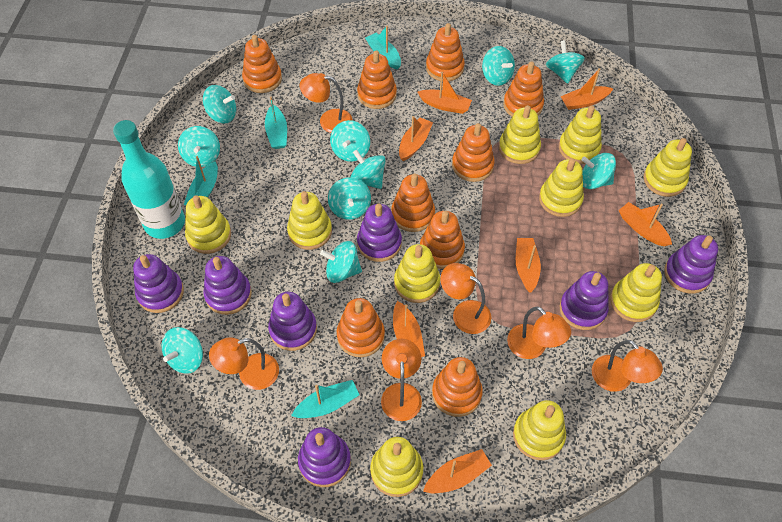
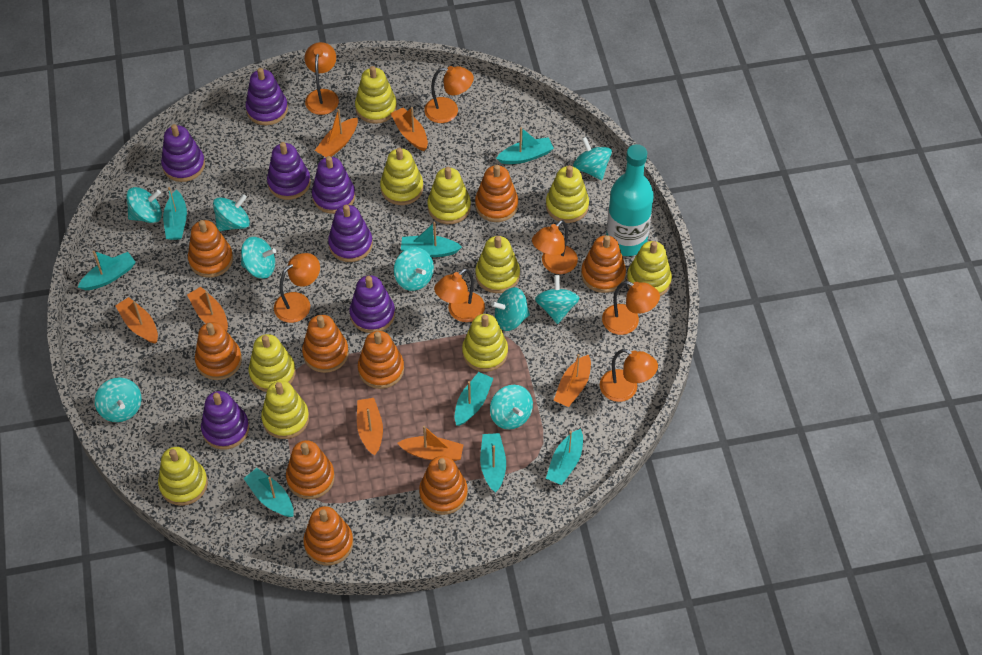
orange lamp: 6 -> 7
turquoise boat: 4 -> 8
turquoise spinning top: 10 -> 9

